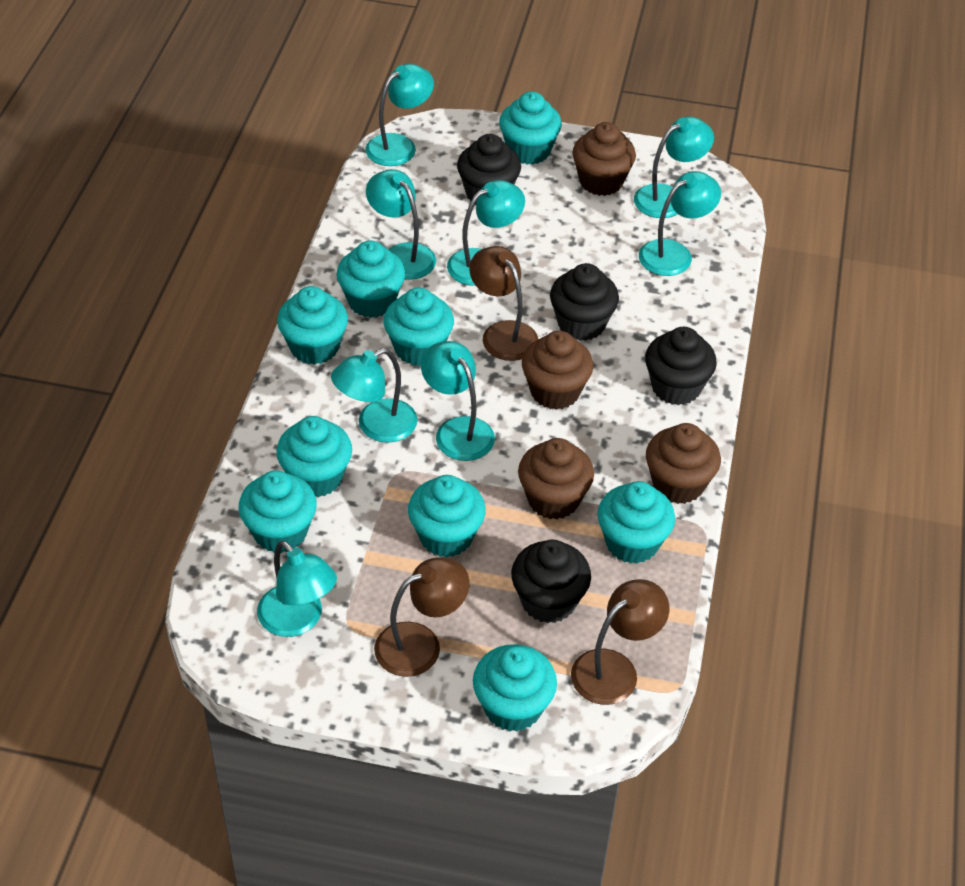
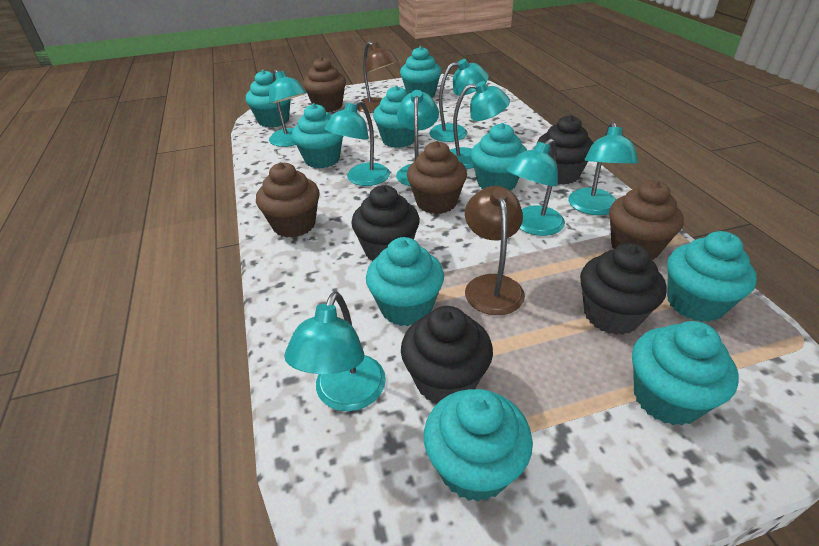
brown lamp: 3 -> 2

